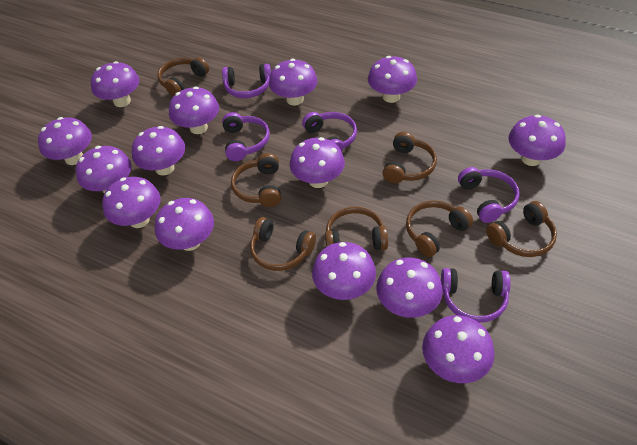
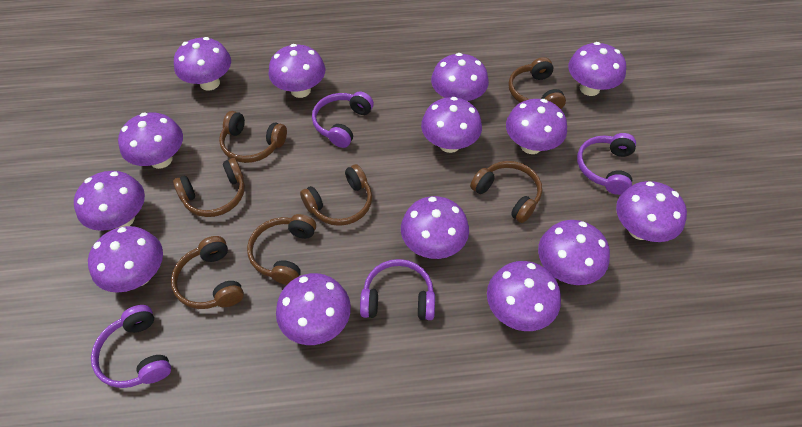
purple headphones: 5 -> 4

